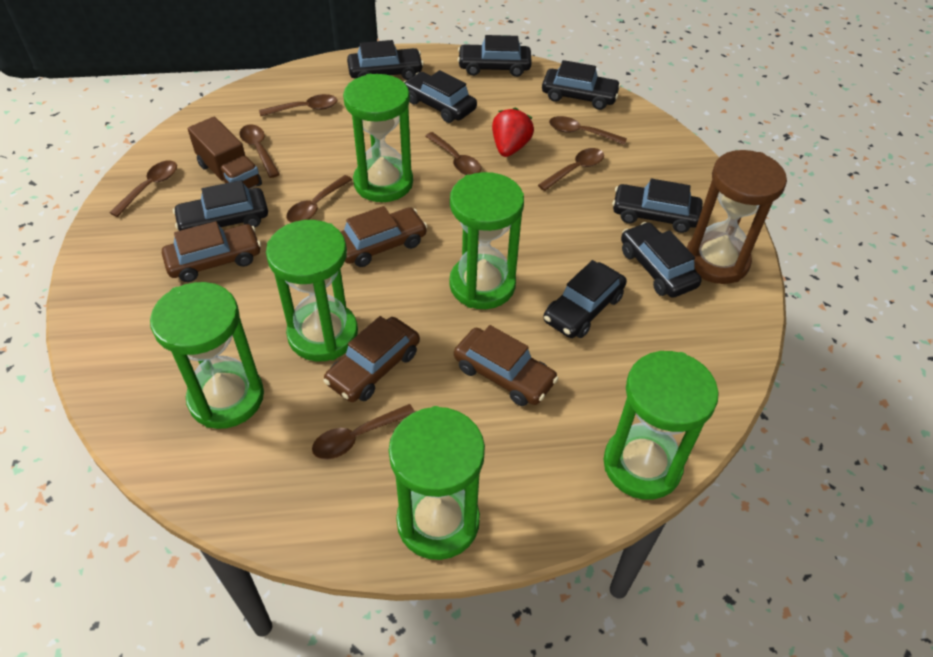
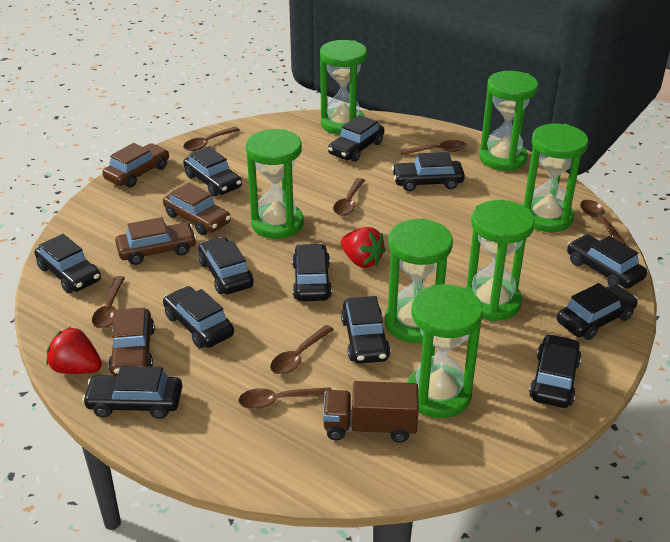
black car: 8 -> 12
brown hourglass: 1 -> 0
brown spoon: 8 -> 7
green hourglass: 6 -> 7
red strawberry: 1 -> 2

